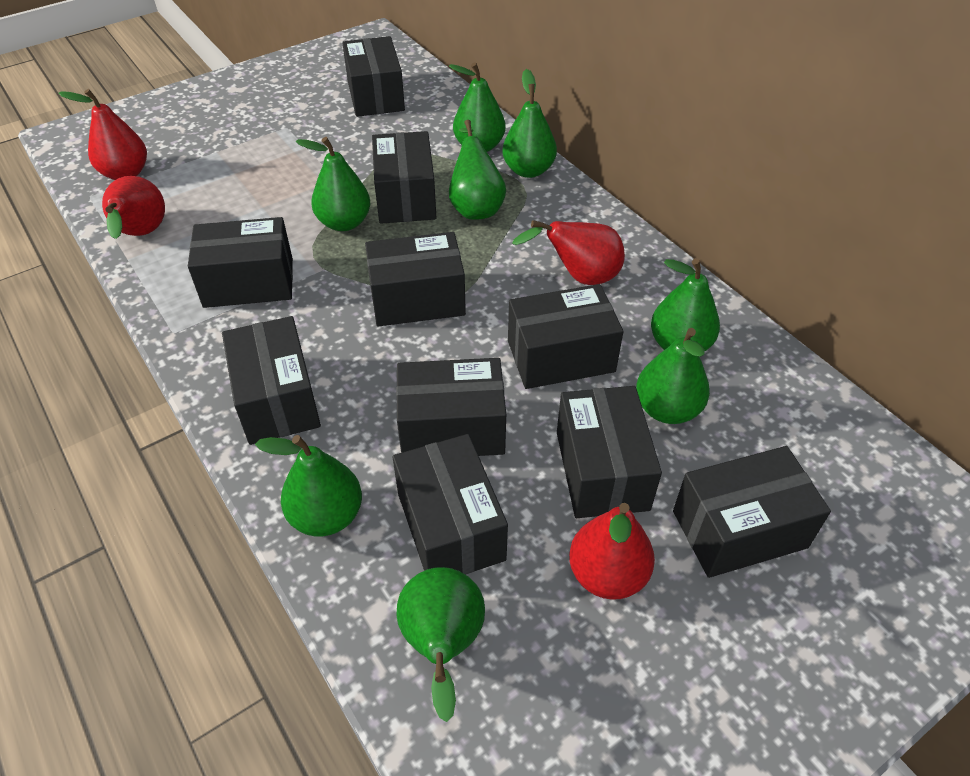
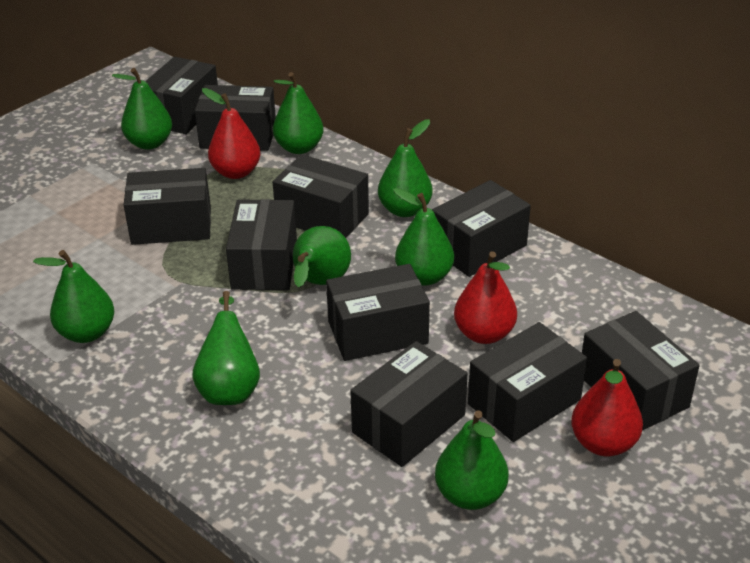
red pear: 4 -> 3

